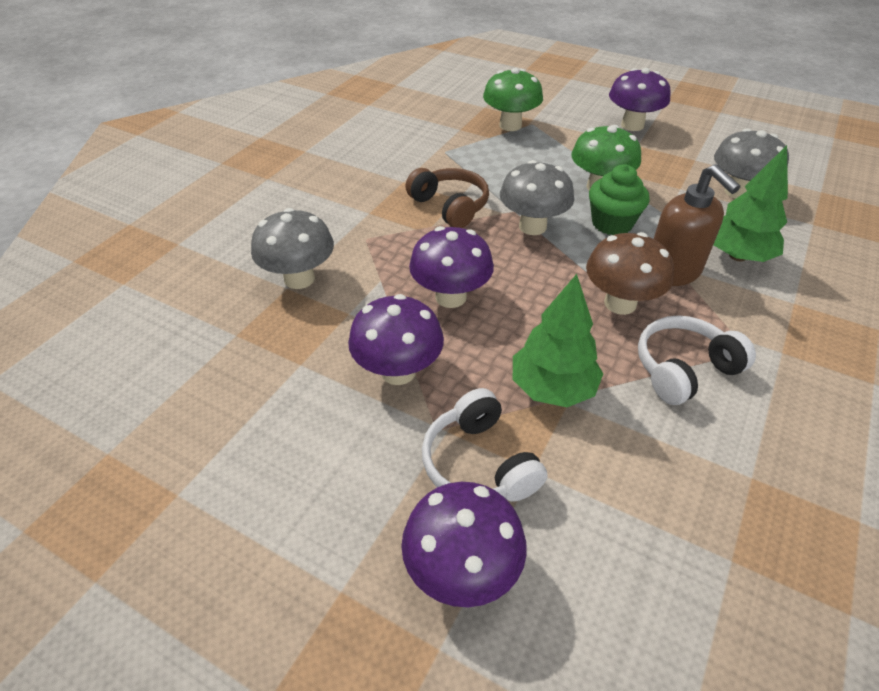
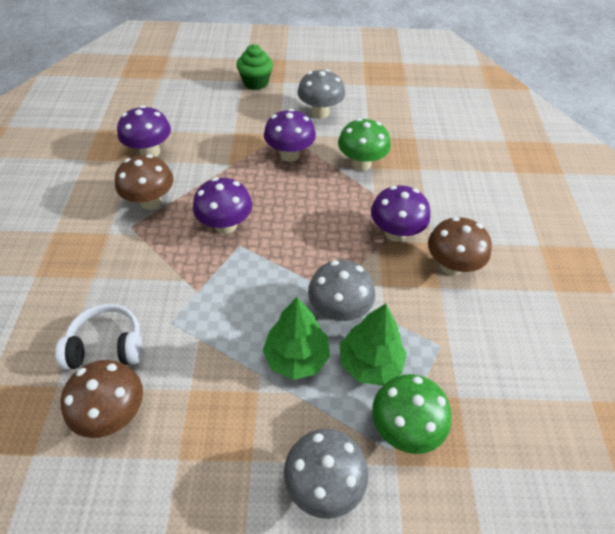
brown headphones: 1 -> 0
brown mushroom: 1 -> 3
brown soap dispenser: 1 -> 0
white headphones: 2 -> 1

